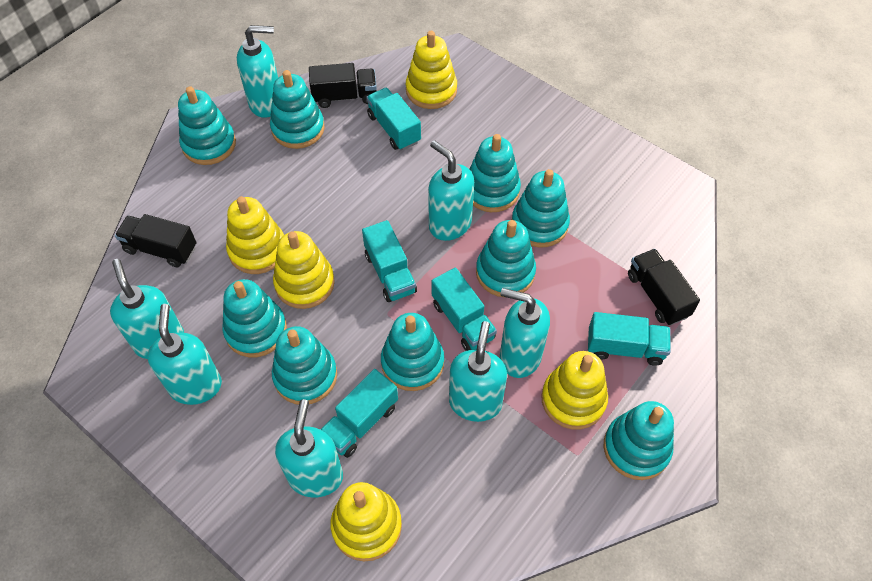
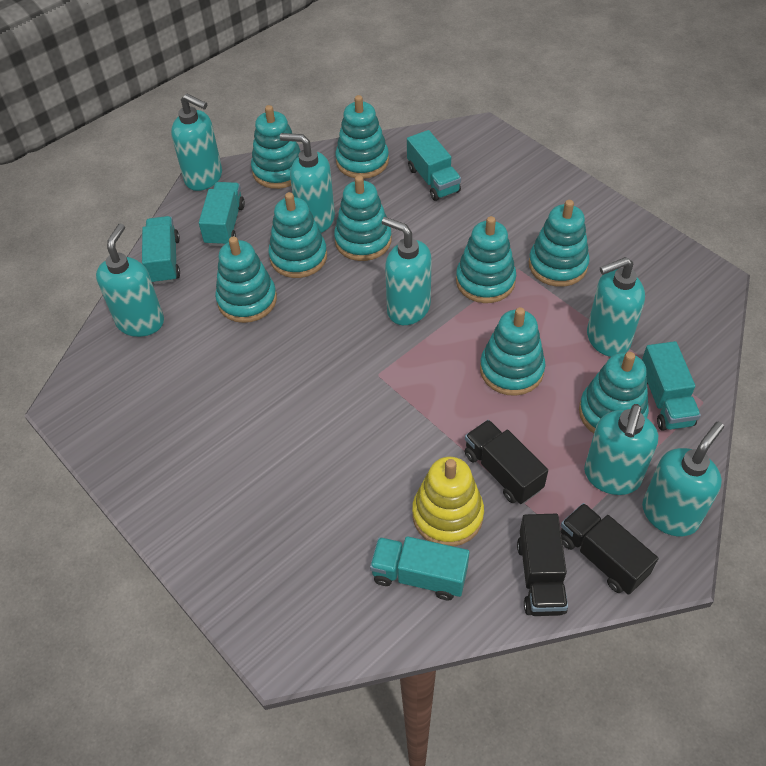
yellow stacking toy: 5 -> 1

